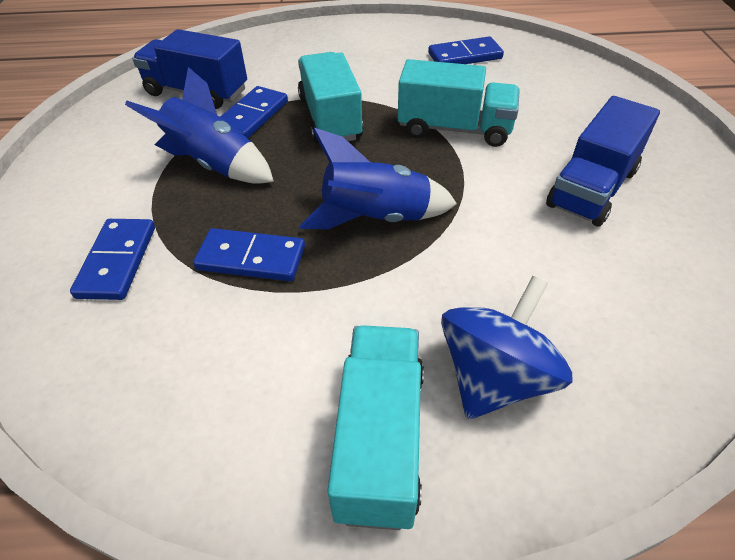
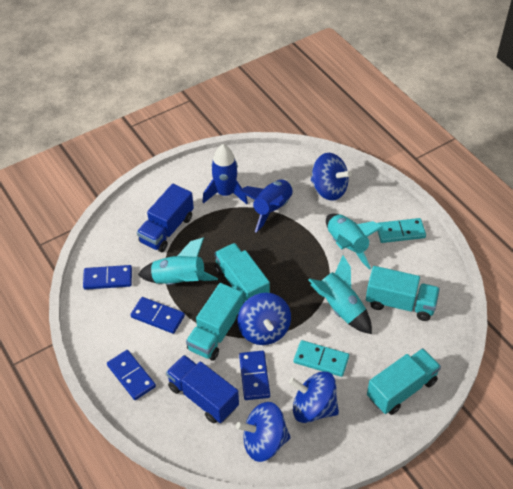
blue spinning top: 1 -> 4
turquoise domino: 0 -> 2
turquoise rocket: 0 -> 3
turquoise truck: 3 -> 4

